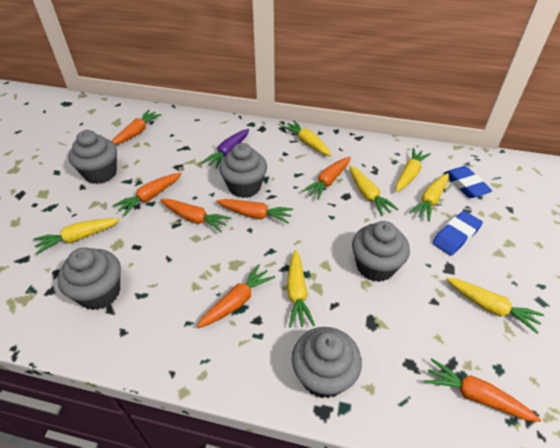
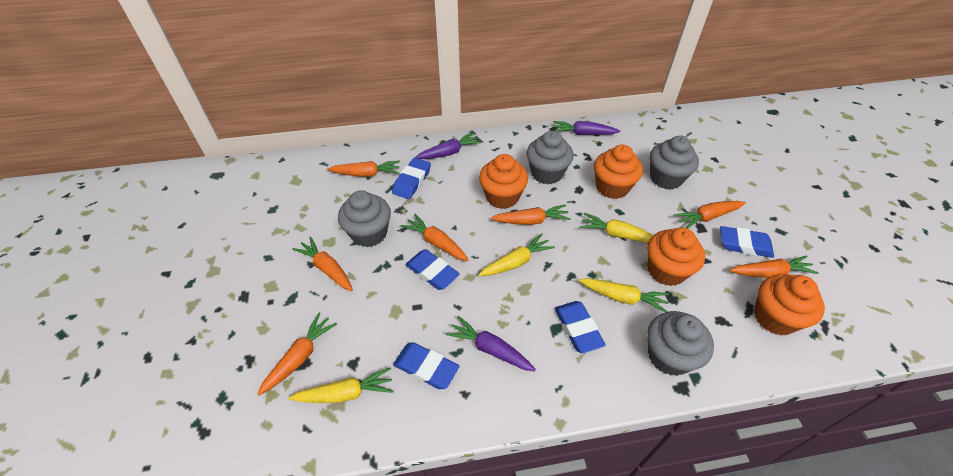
blue eraser: 2 -> 5
grey cupcake: 5 -> 4
orange cupcake: 0 -> 4
purple carrot: 1 -> 3
yellow carrot: 7 -> 4

